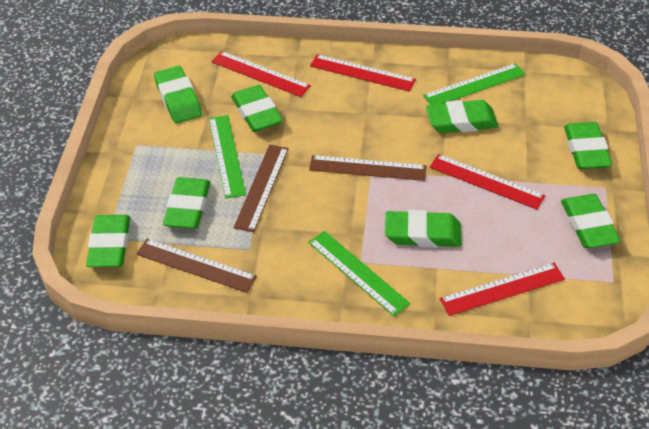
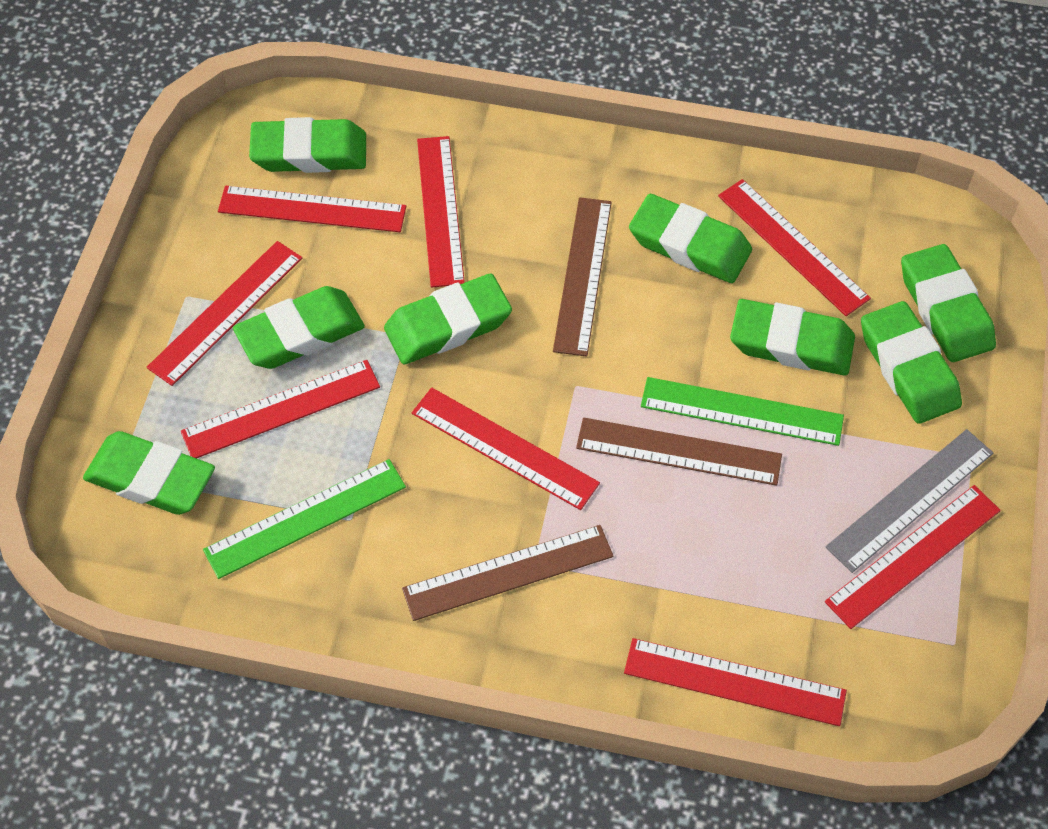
green ruler: 3 -> 2
grey ruler: 0 -> 1
red ruler: 4 -> 8

